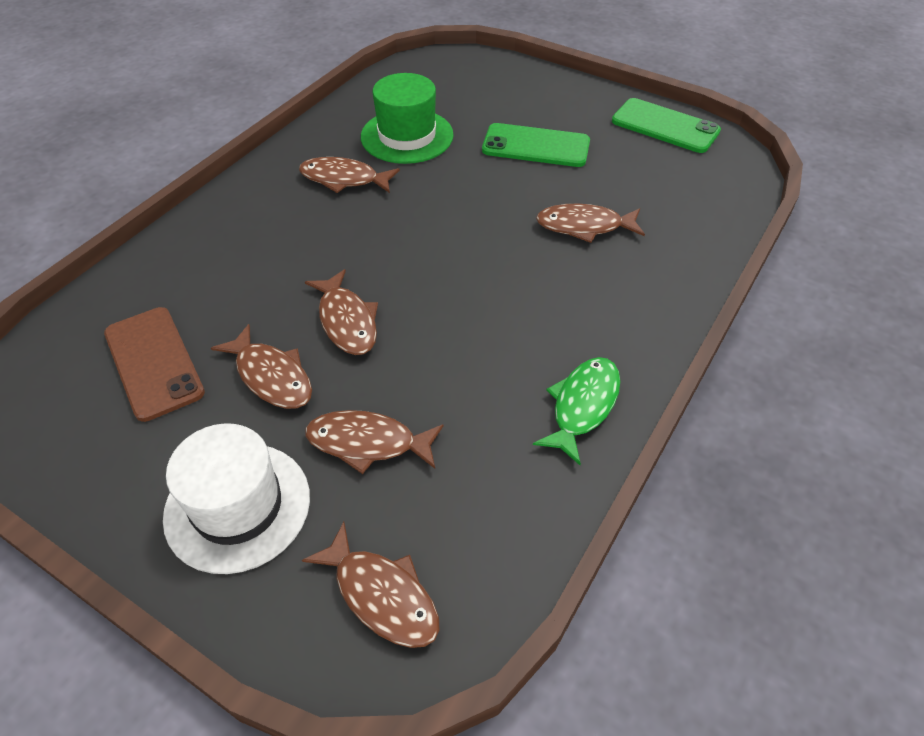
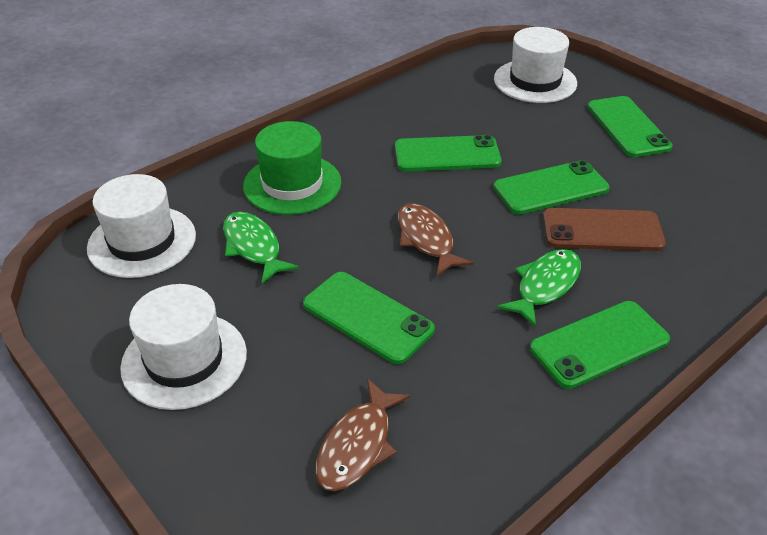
brown fish: 6 -> 2
green fish: 1 -> 2
green phone: 2 -> 5
white hat: 1 -> 3

